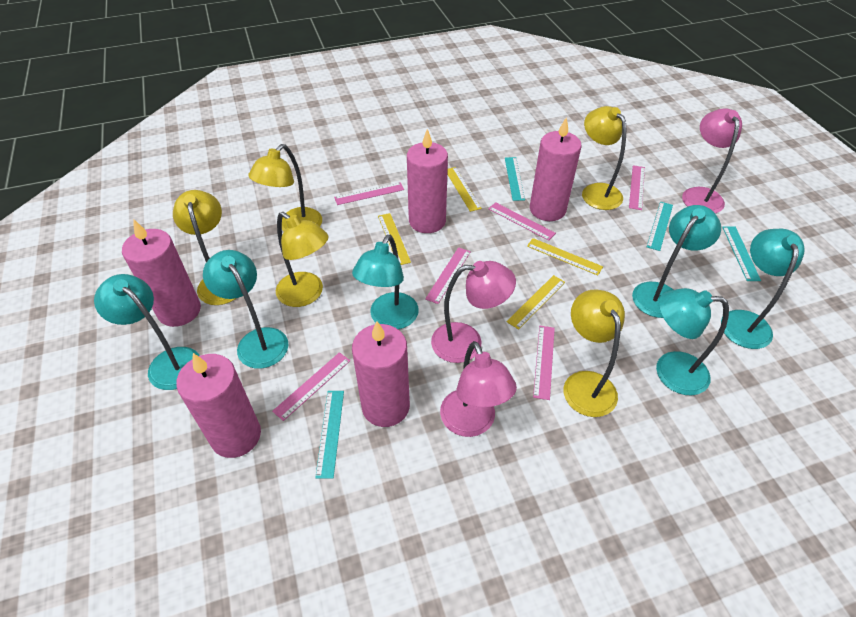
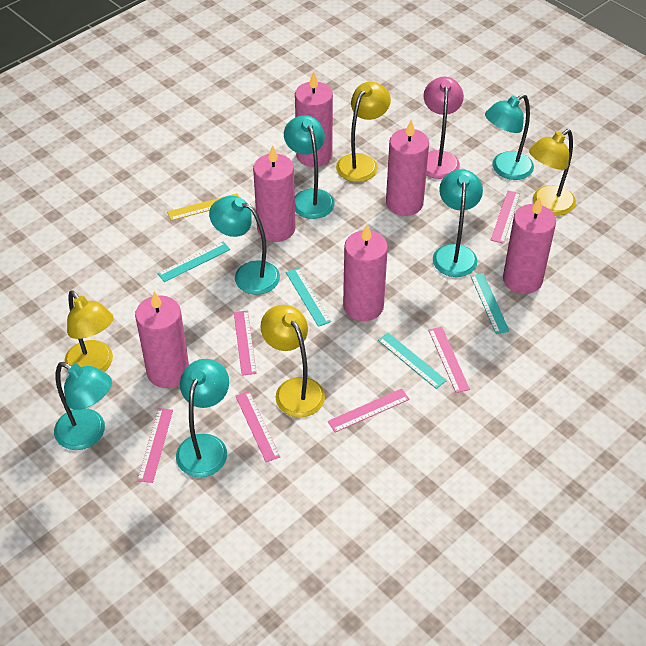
pink candle: 5 -> 6
pink lamp: 3 -> 1
yellow lamp: 5 -> 4
yellow ruler: 4 -> 1

